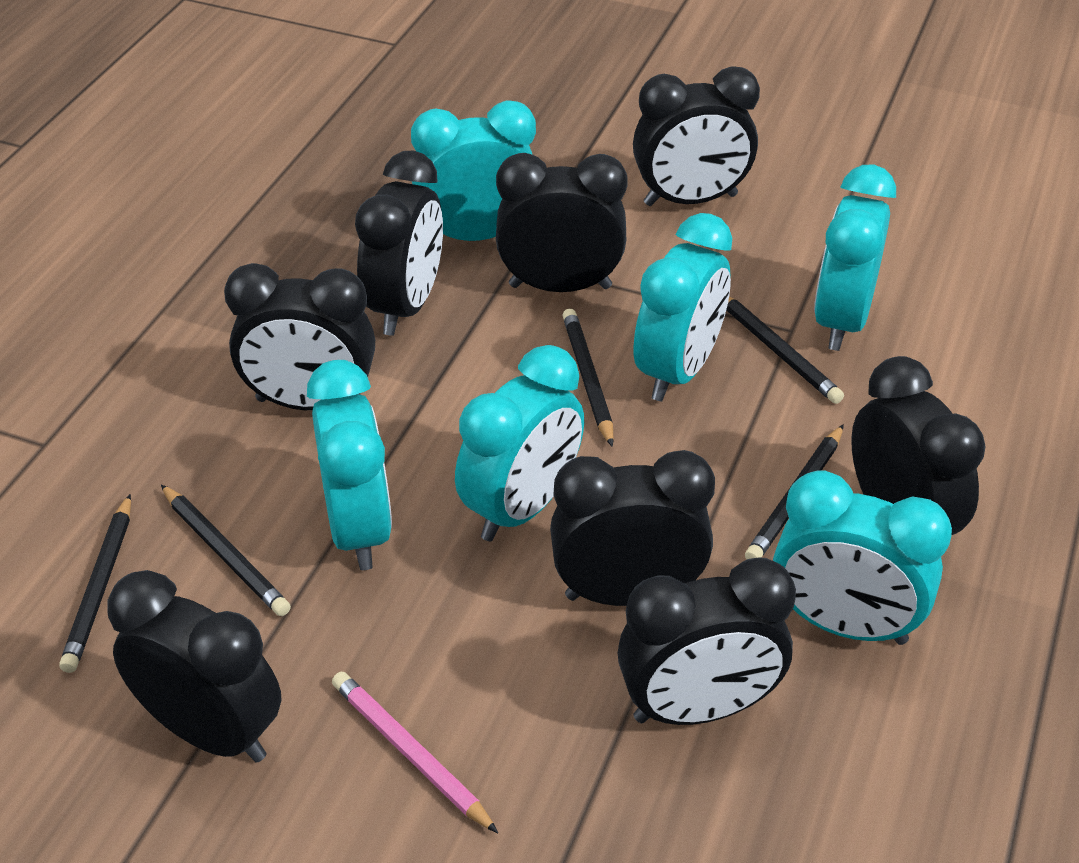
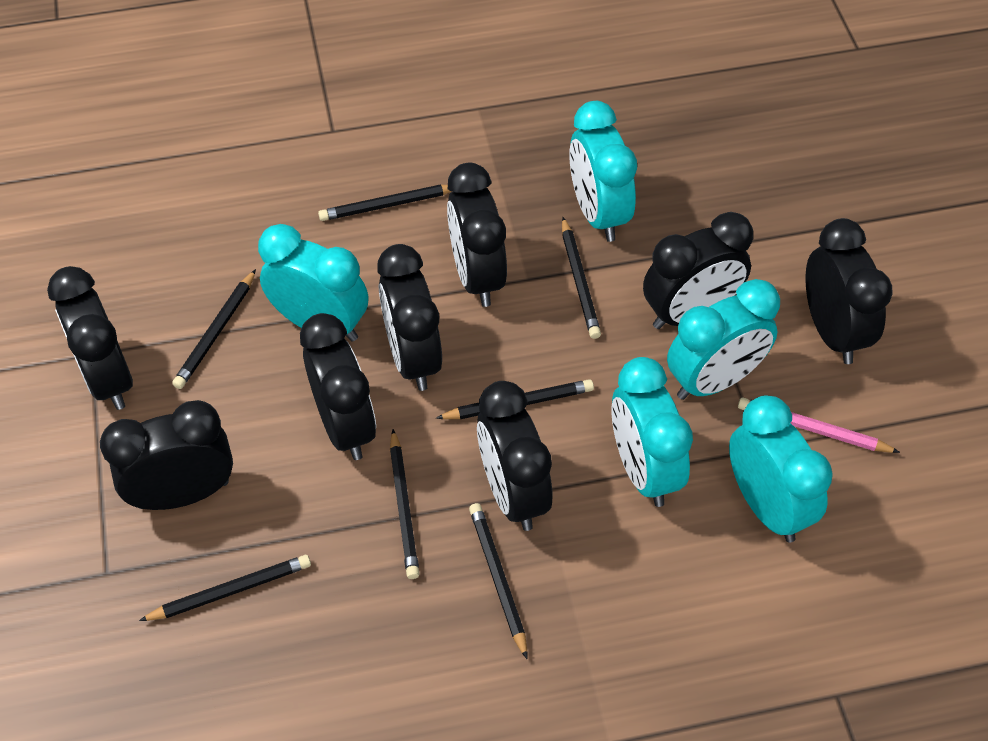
black pencil: 5 -> 7
turquoise clock: 6 -> 5

